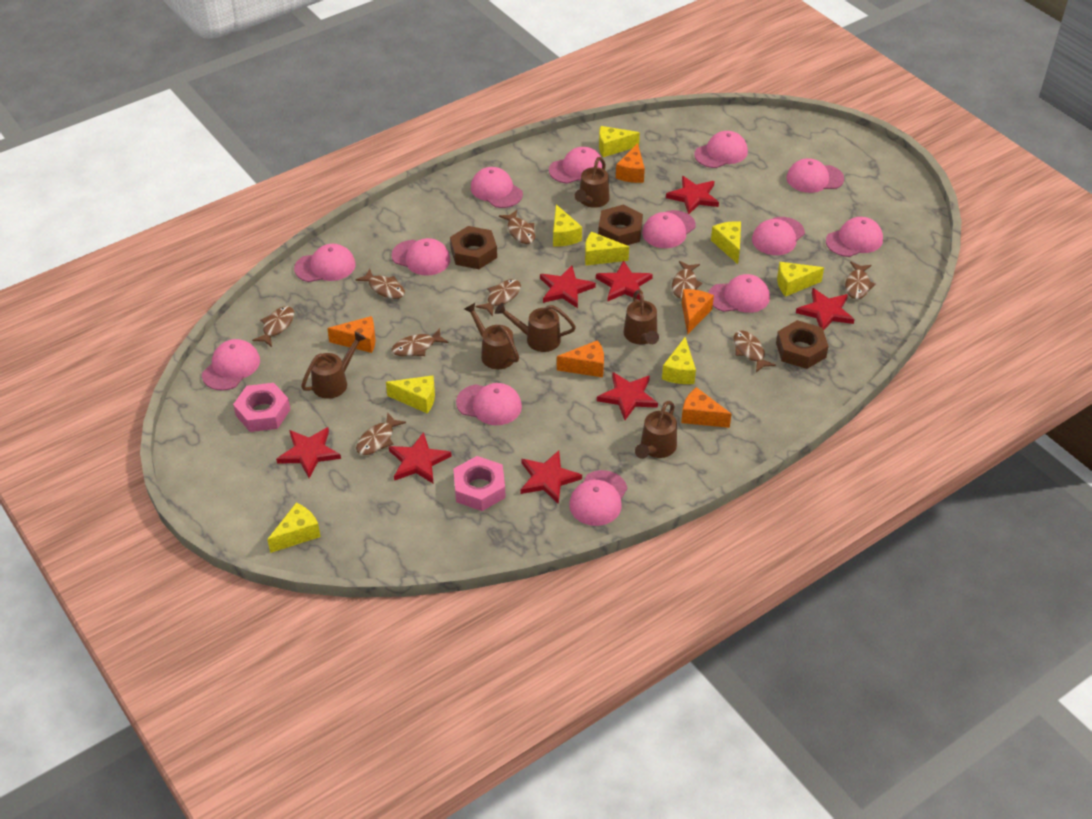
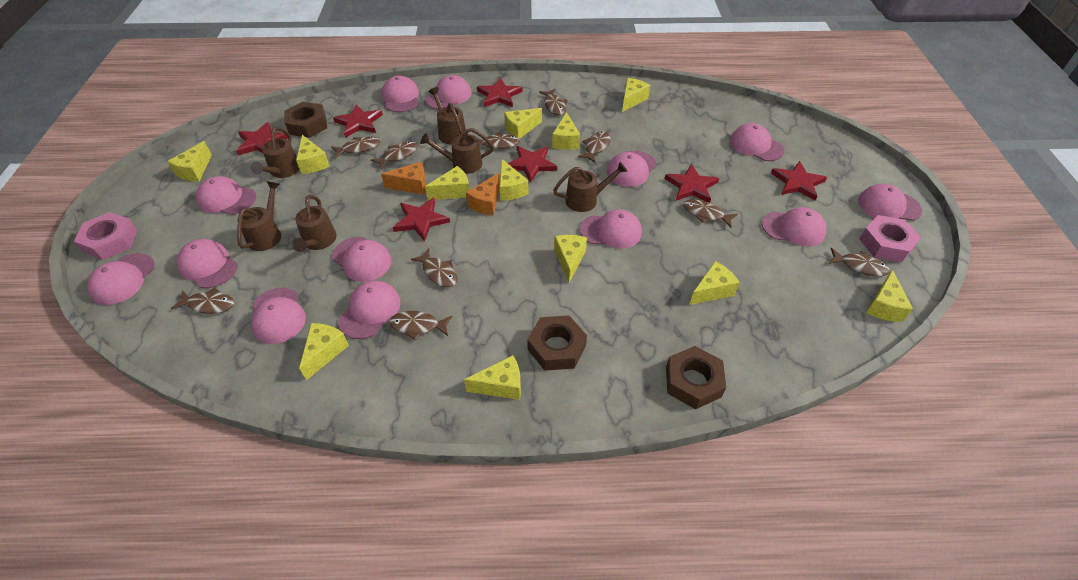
brown fish: 9 -> 10
orange cheese: 5 -> 2
red star: 8 -> 7
yellow cheese: 8 -> 12

